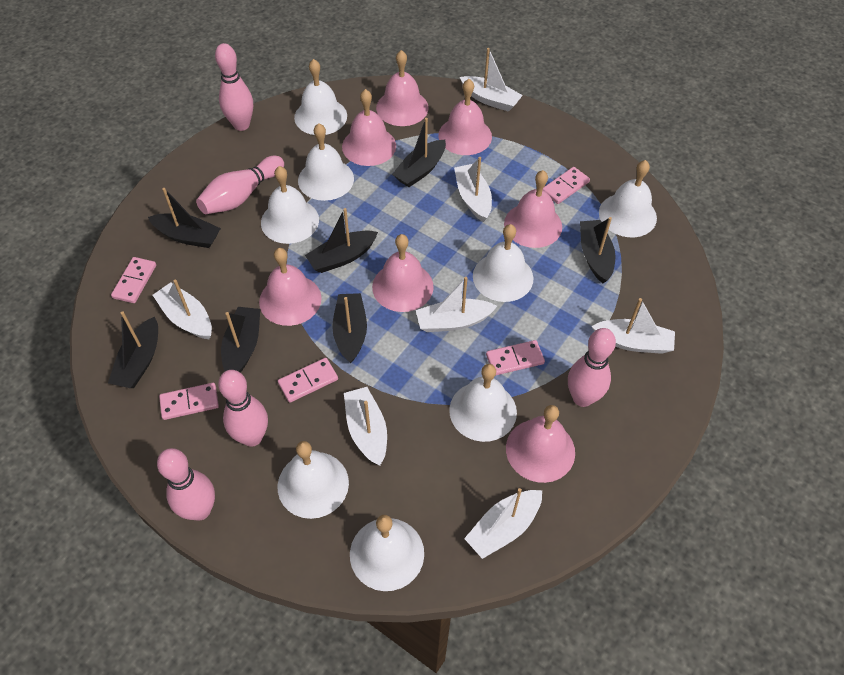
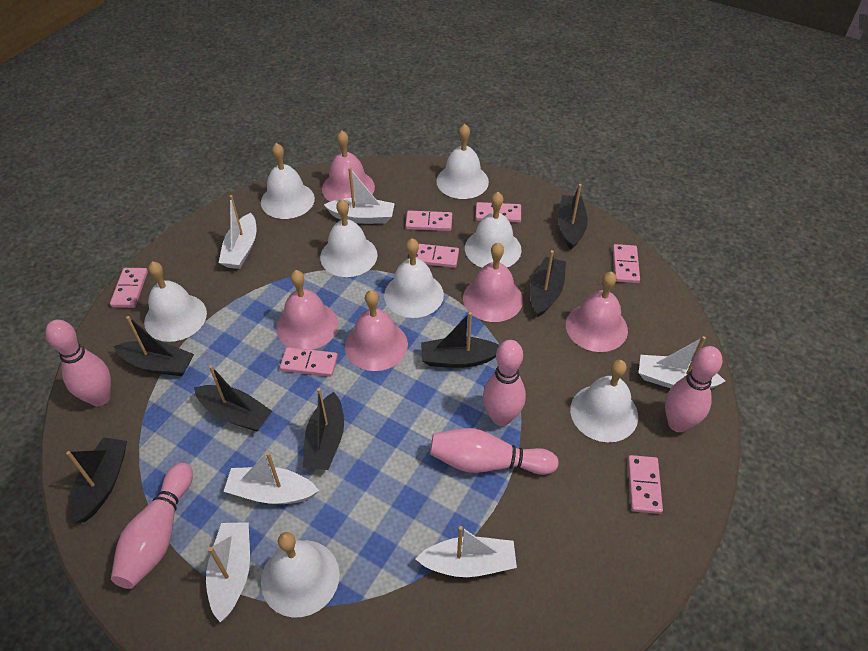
pink bell: 7 -> 5
pink domino: 5 -> 7
white boat: 7 -> 6

